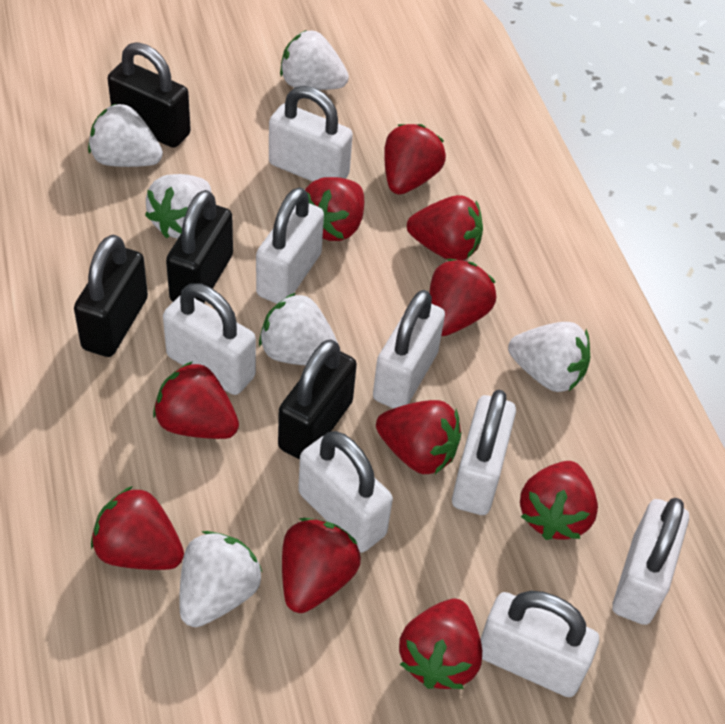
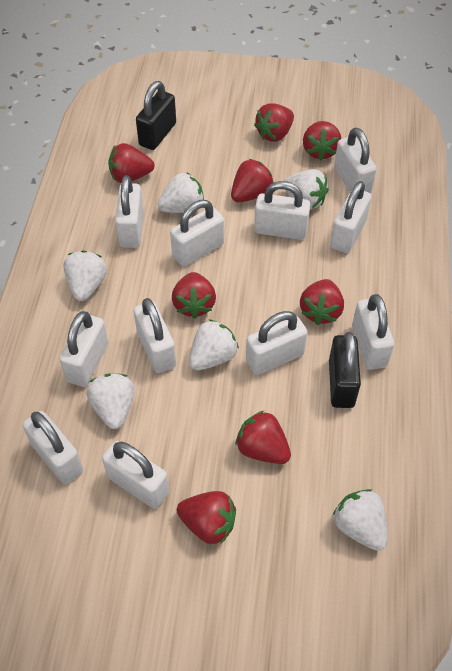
black padlock: 4 -> 2
red strawberry: 10 -> 8
white padlock: 8 -> 11

